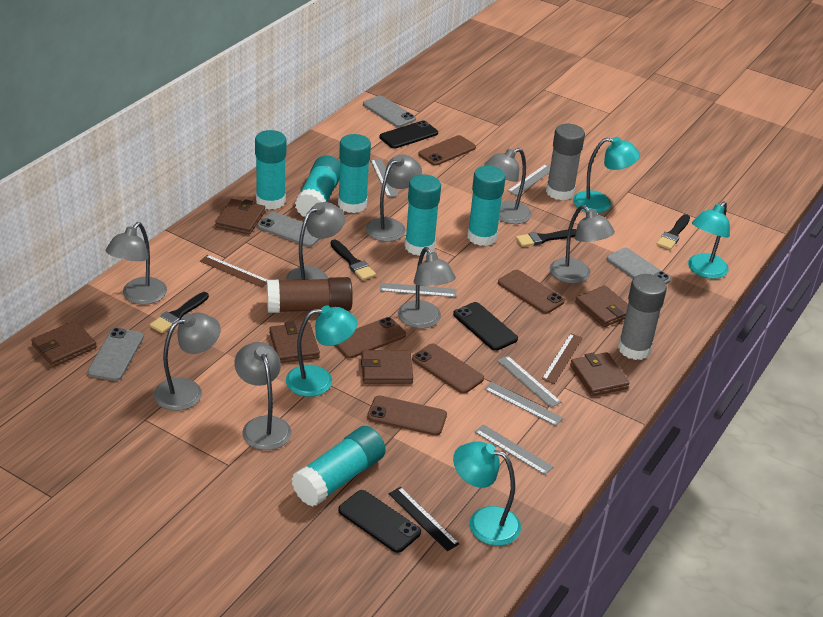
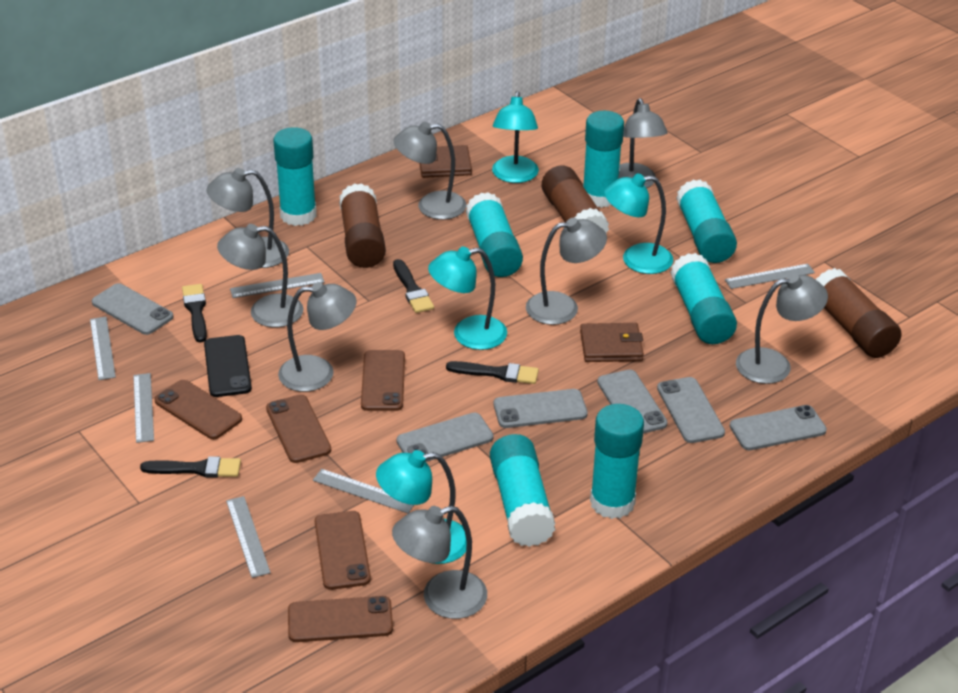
black phone: 3 -> 1
black ruler: 1 -> 0
brown glue stick: 1 -> 3
brown ruler: 2 -> 0
brown wallet: 6 -> 2
grey glue stick: 2 -> 0
grey phone: 4 -> 6
turquoise glue stick: 6 -> 7

